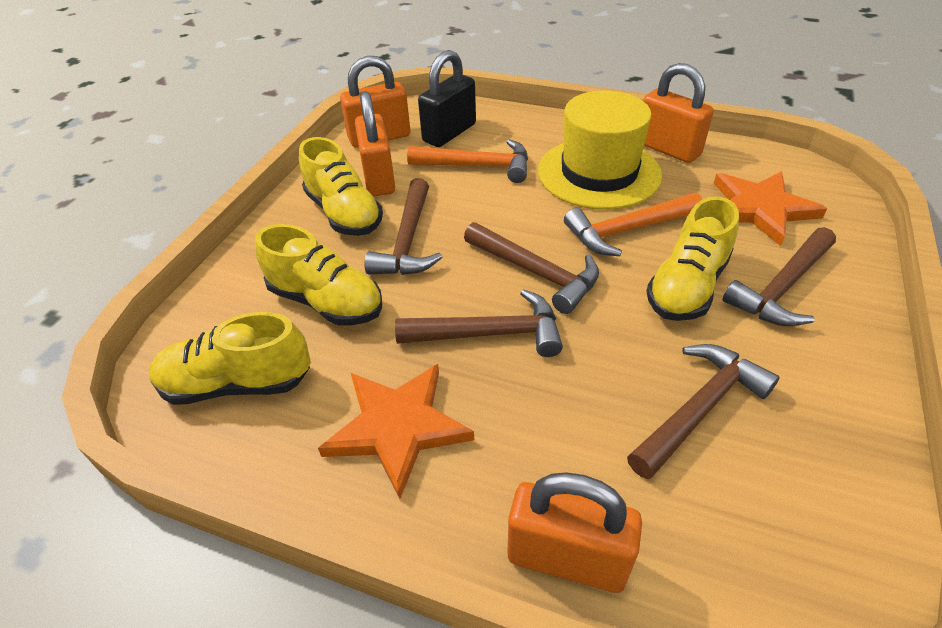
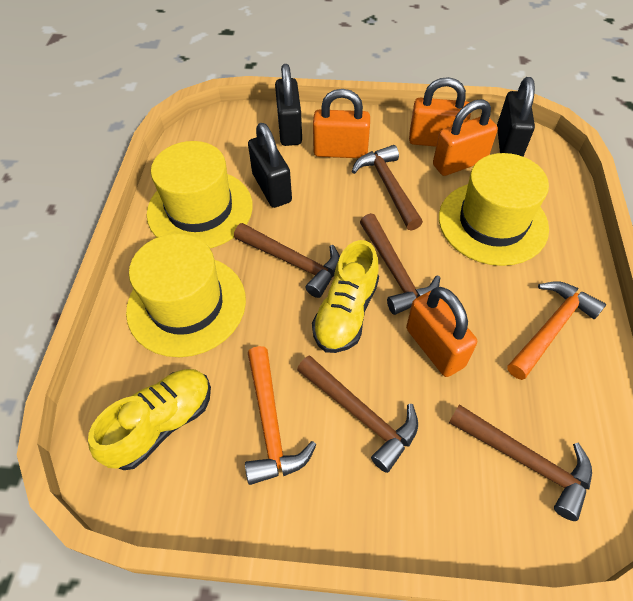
black padlock: 1 -> 3
orange star: 2 -> 0
yellow hat: 1 -> 3
yellow shoe: 4 -> 2

